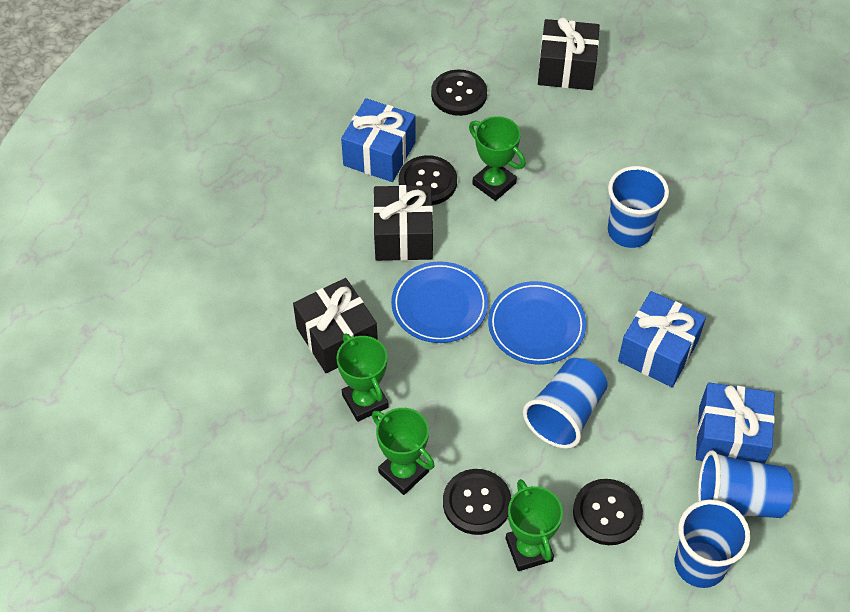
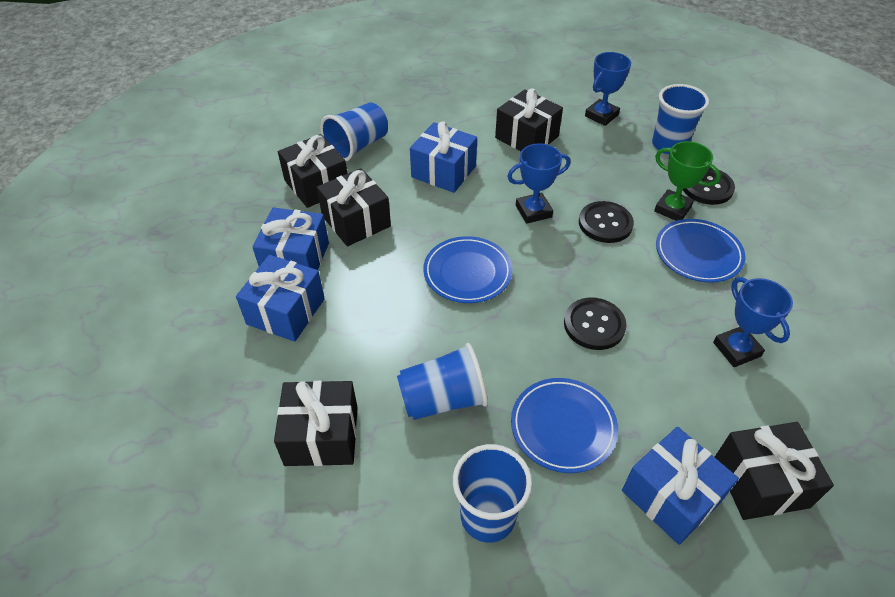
black button: 4 -> 3
black gift: 3 -> 5
blue gift: 3 -> 4
blue plate: 2 -> 3
blue trophy: 0 -> 3
green trophy: 4 -> 1

